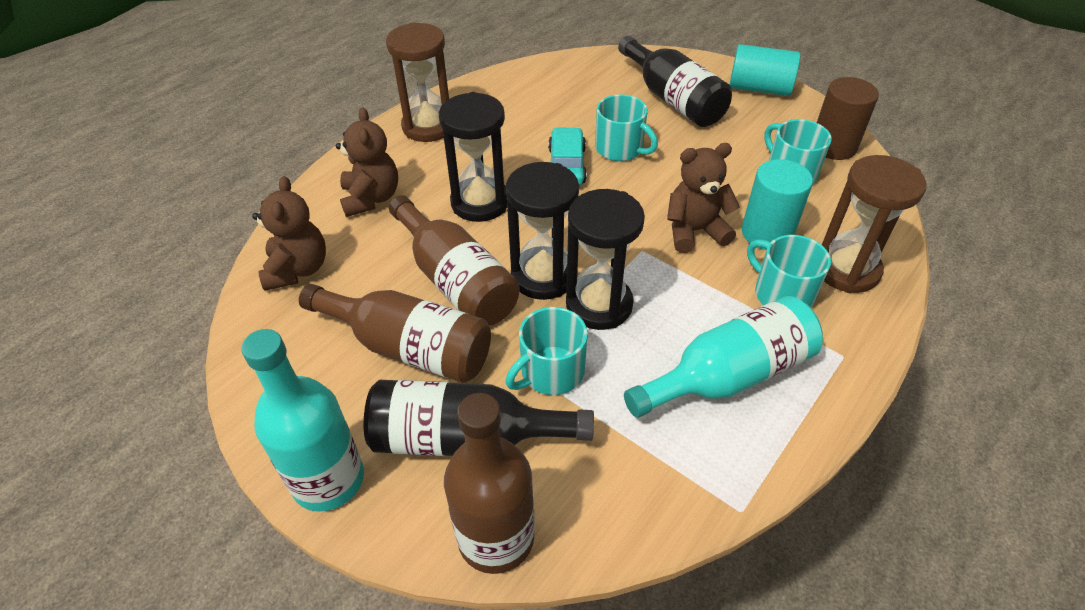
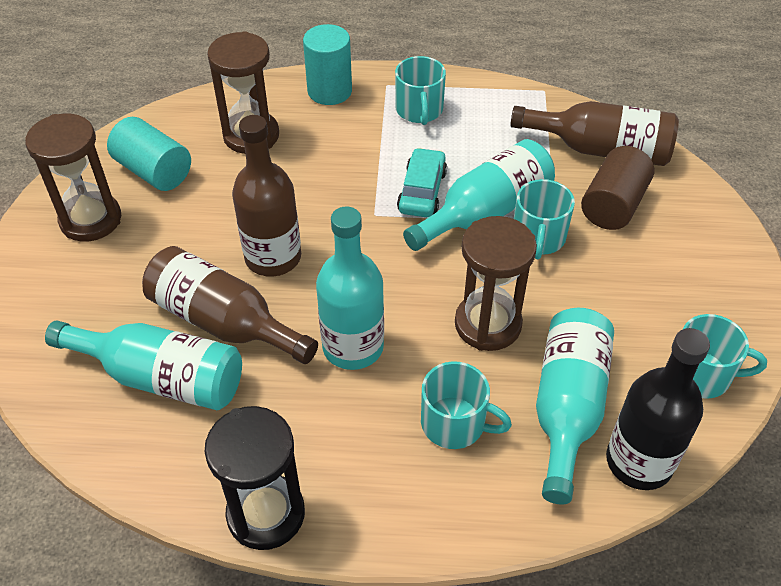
black bottle: 2 -> 1
black hourglass: 3 -> 1
brown hourglass: 2 -> 3
brown teddy bear: 3 -> 0
turquoise bottle: 2 -> 4

